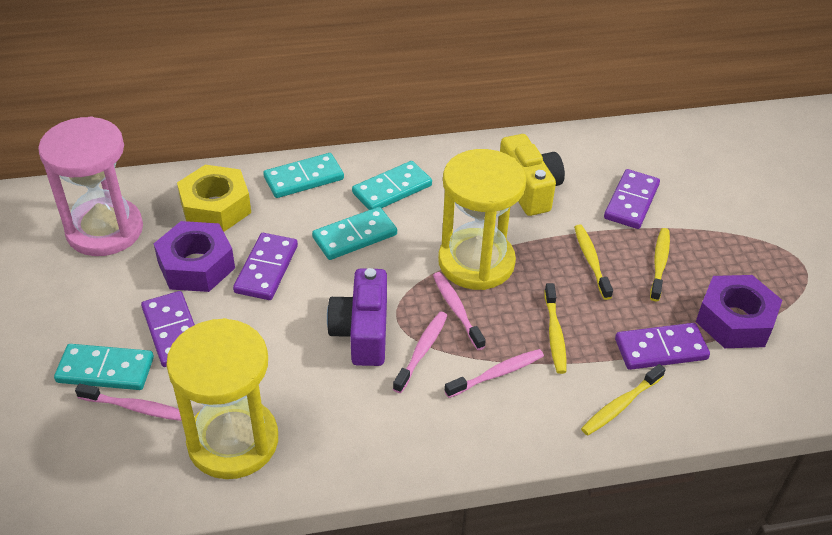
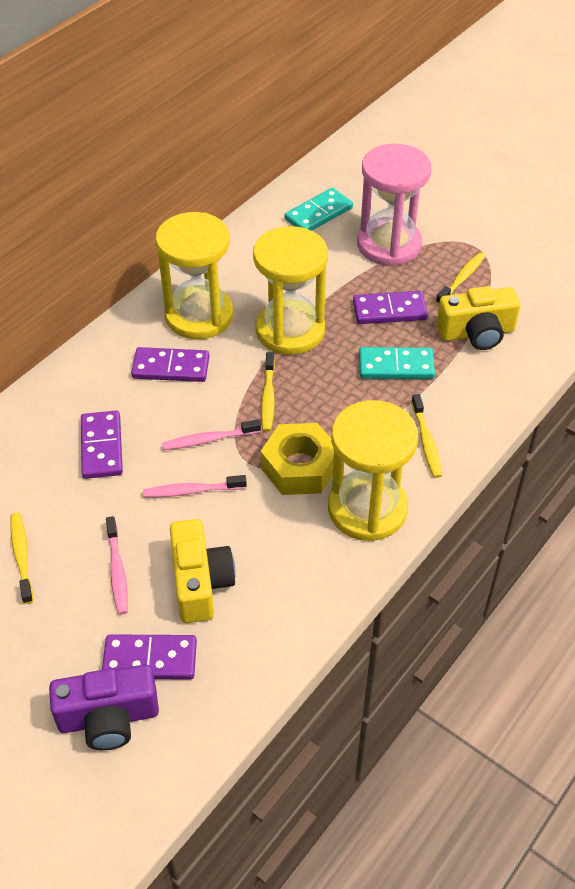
pink toothbrush: 4 -> 3
purple nut: 2 -> 0
turquoise domino: 4 -> 2
yellow camera: 1 -> 2
yellow hourglass: 2 -> 3

